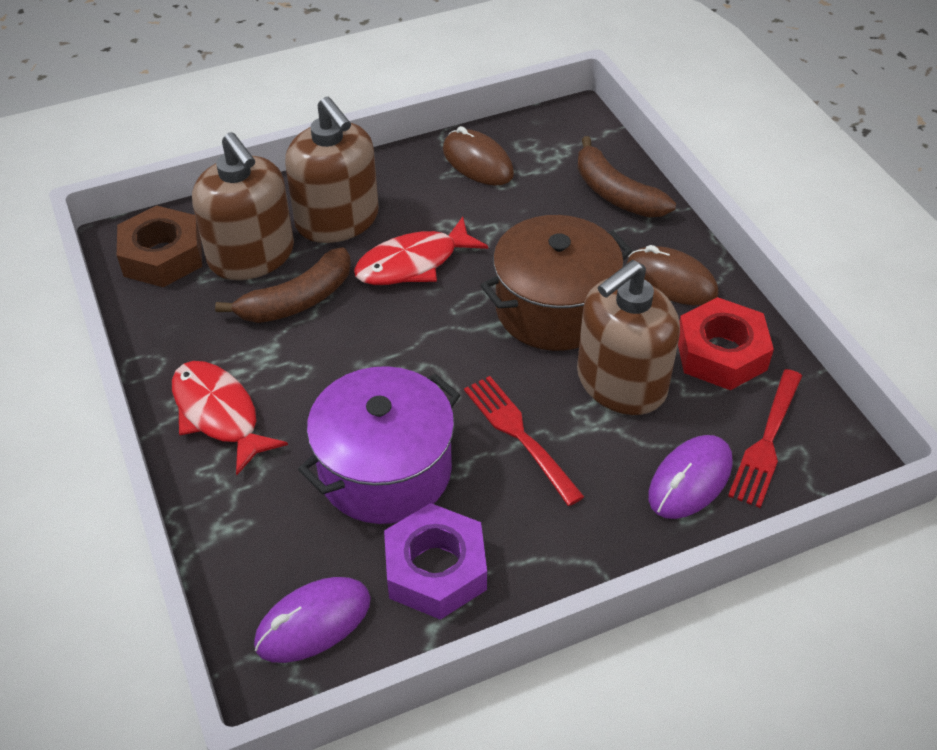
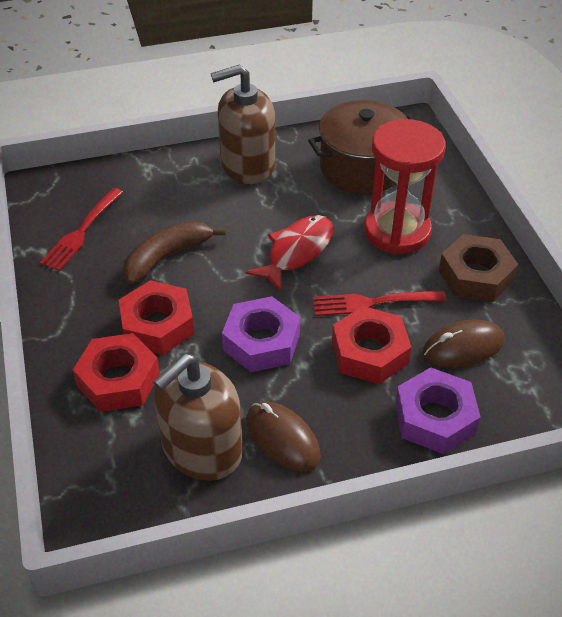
brown banana: 2 -> 1
brown soap dispenser: 3 -> 2
purple mouse: 2 -> 0
purple nut: 1 -> 2
purple pot: 1 -> 0
red fish: 2 -> 1
red hourglass: 0 -> 1
red nut: 1 -> 3

